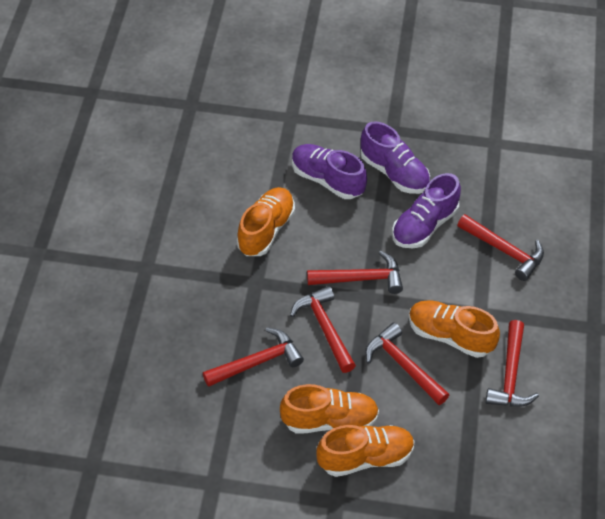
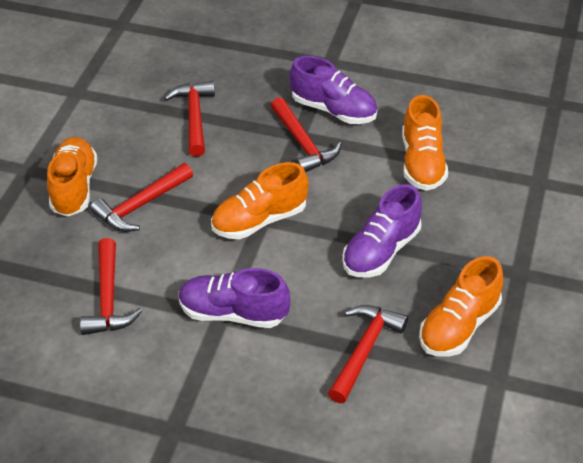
red hammer: 6 -> 5

